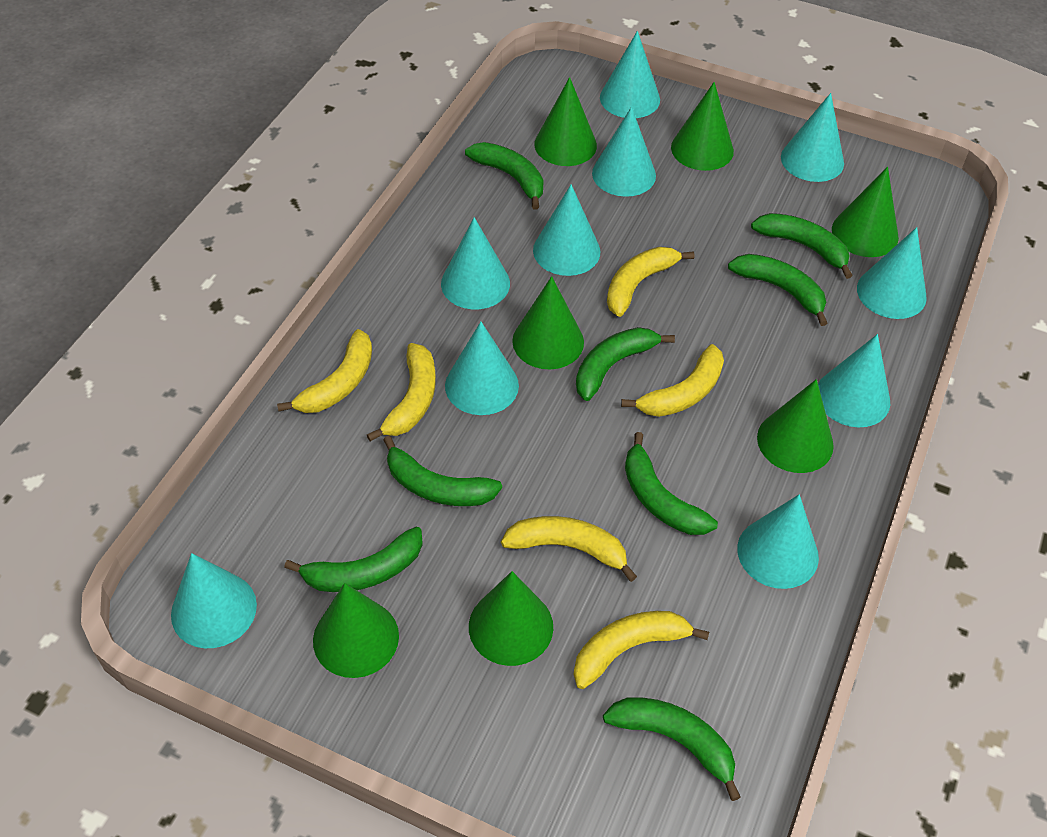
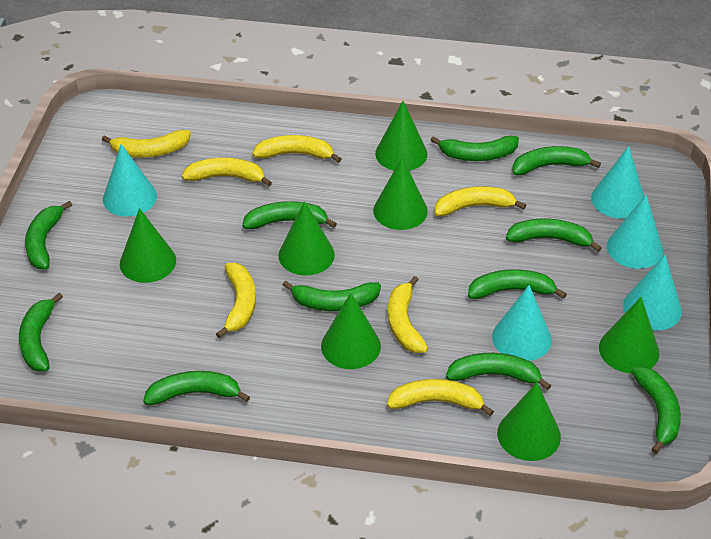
green banana: 8 -> 11
turquoise cone: 10 -> 5
yellow banana: 6 -> 7

